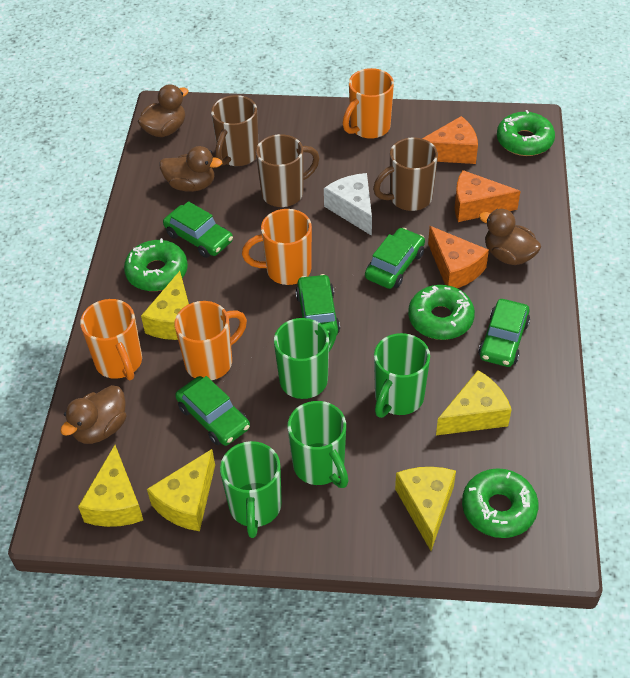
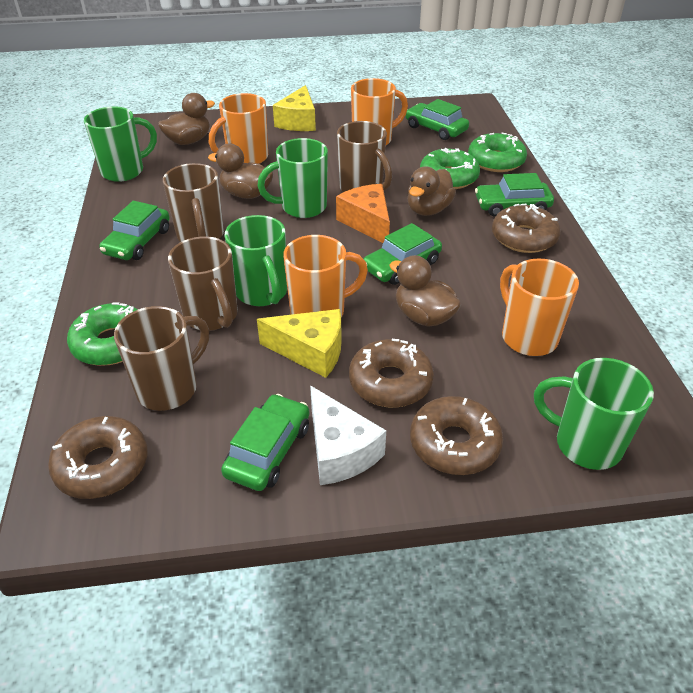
brown donut: 0 -> 4
brown mug: 3 -> 4
green donut: 4 -> 3
orange cheese: 3 -> 1
yellow cheese: 5 -> 2

